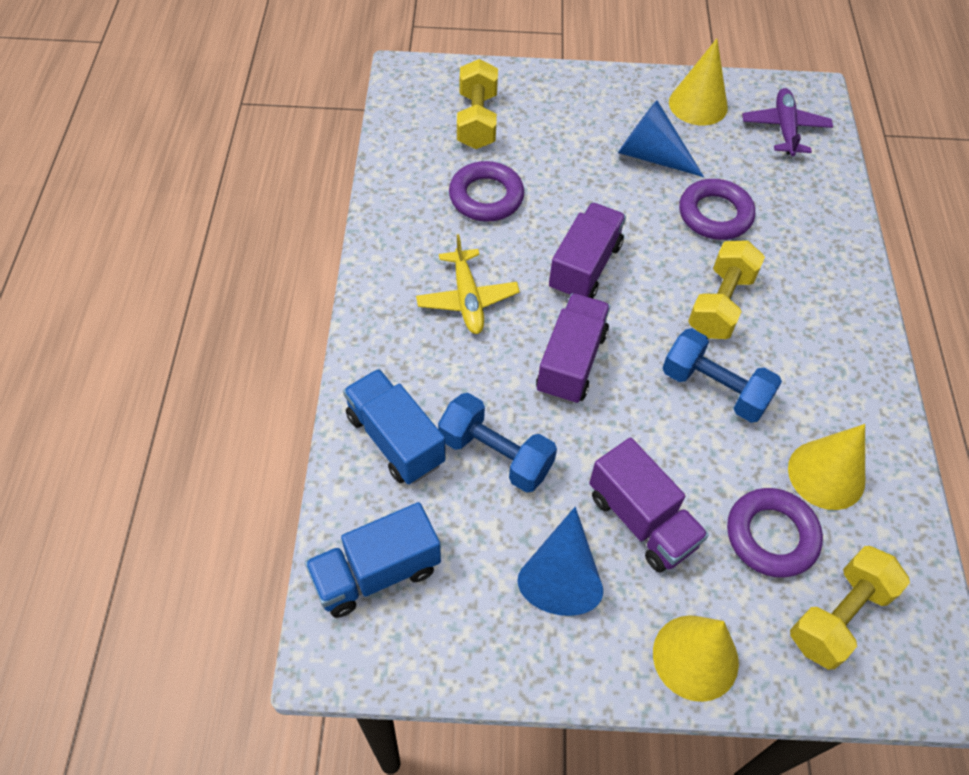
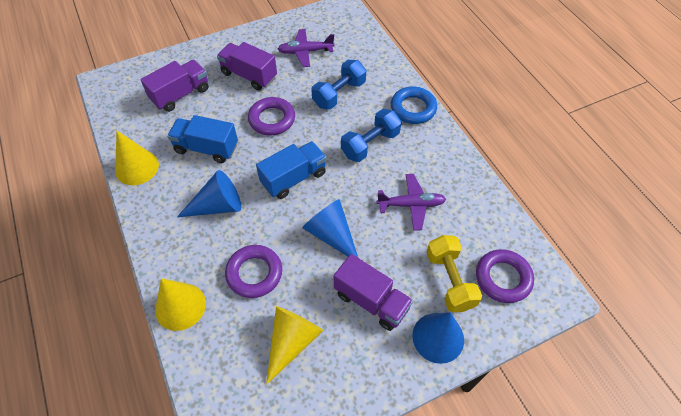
blue cone: 2 -> 3
blue ring: 0 -> 1
purple plane: 1 -> 2
yellow dumbbell: 3 -> 1
yellow plane: 1 -> 0

